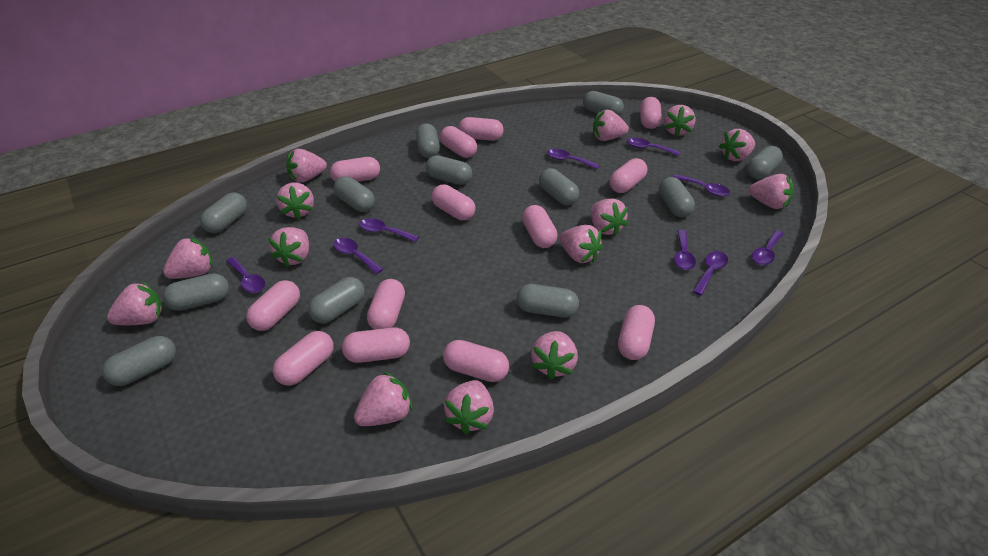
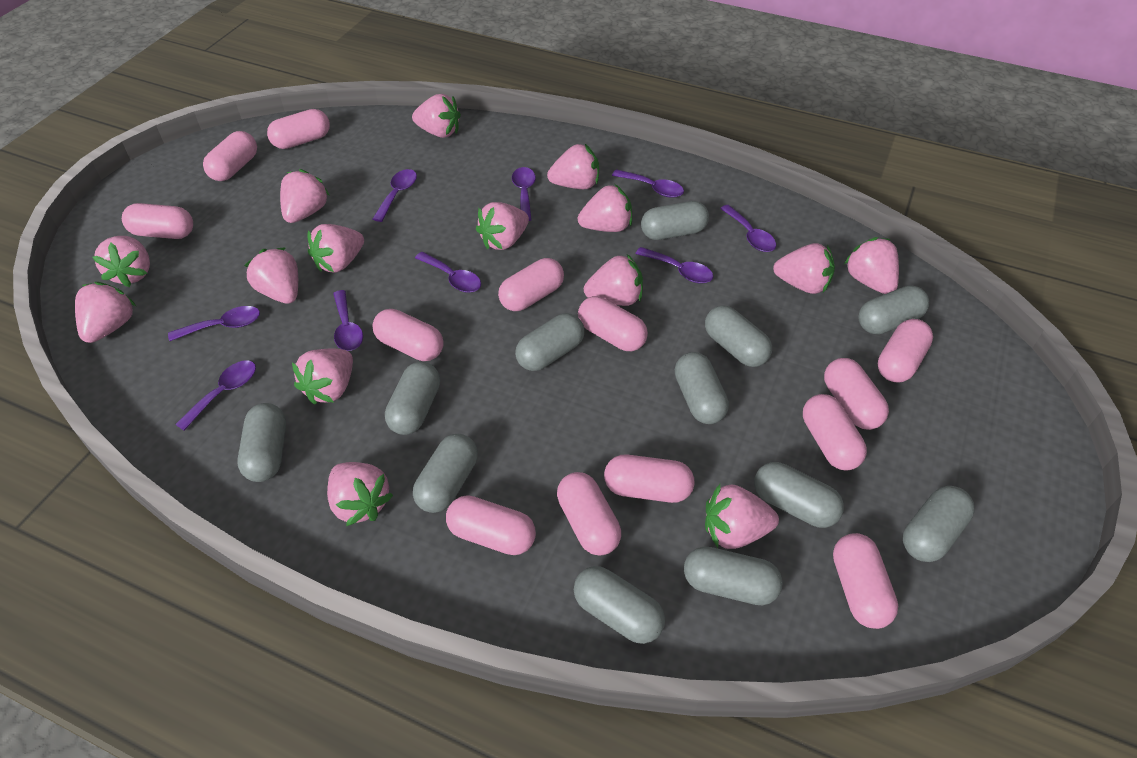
pink strawberry: 14 -> 15

